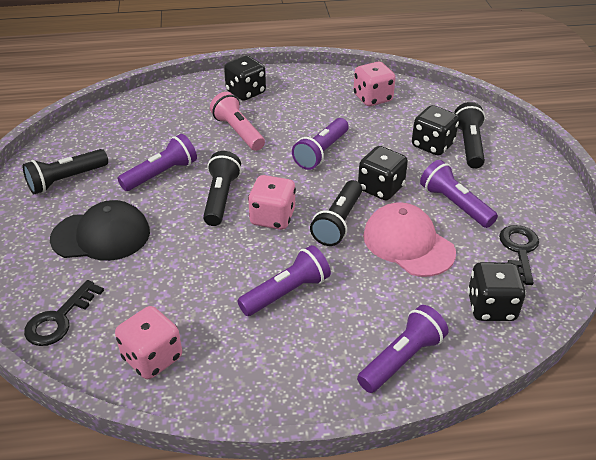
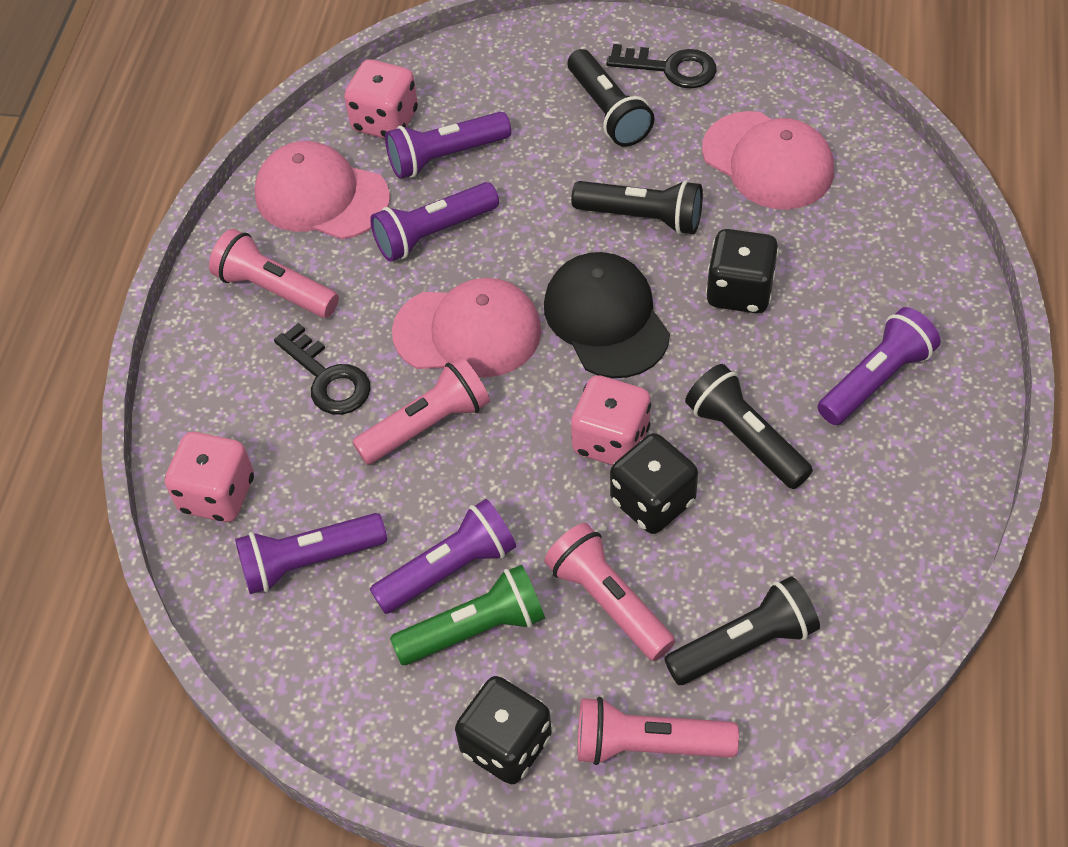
black dice: 4 -> 3
green flashlight: 0 -> 1
pink cap: 1 -> 3
pink flashlight: 1 -> 4

